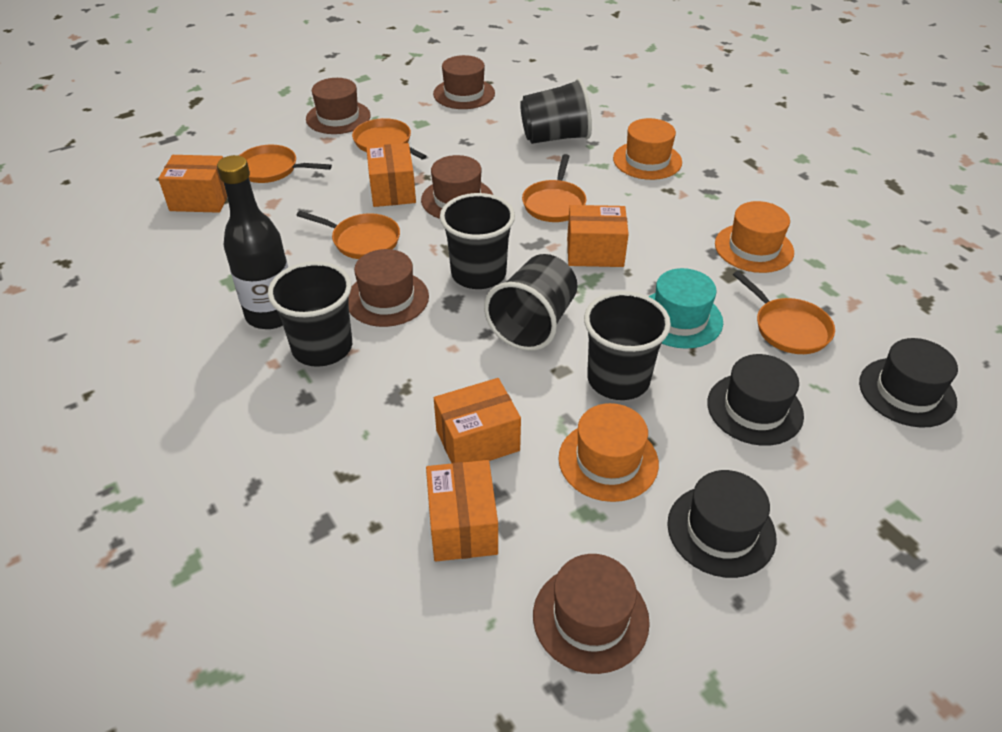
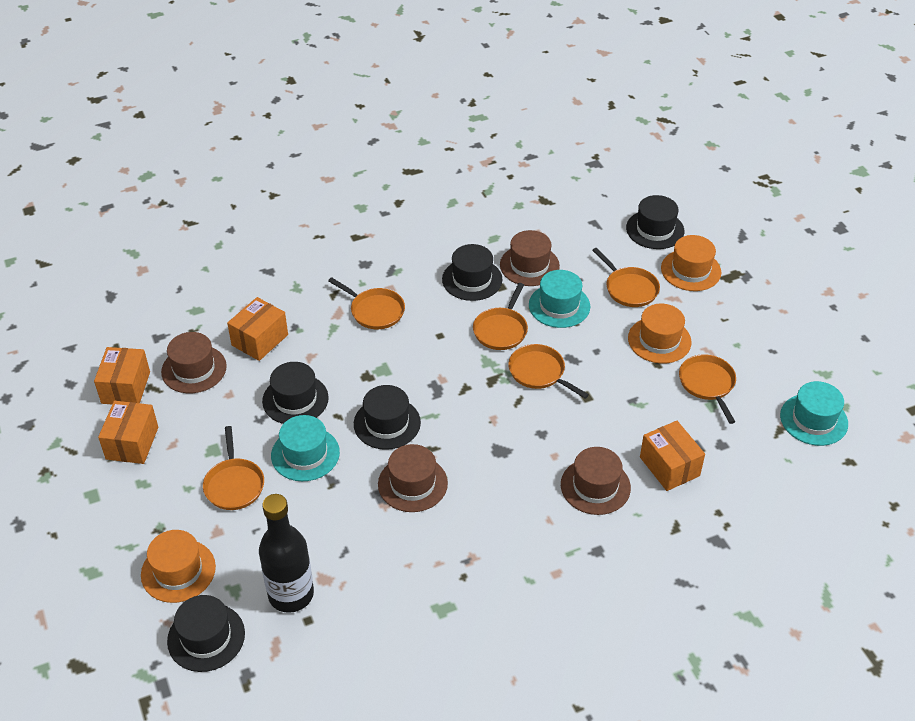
black cup: 5 -> 0
black hat: 3 -> 5
brown hat: 5 -> 4
orange box: 5 -> 4
orange pan: 5 -> 6
turquoise hat: 1 -> 3

